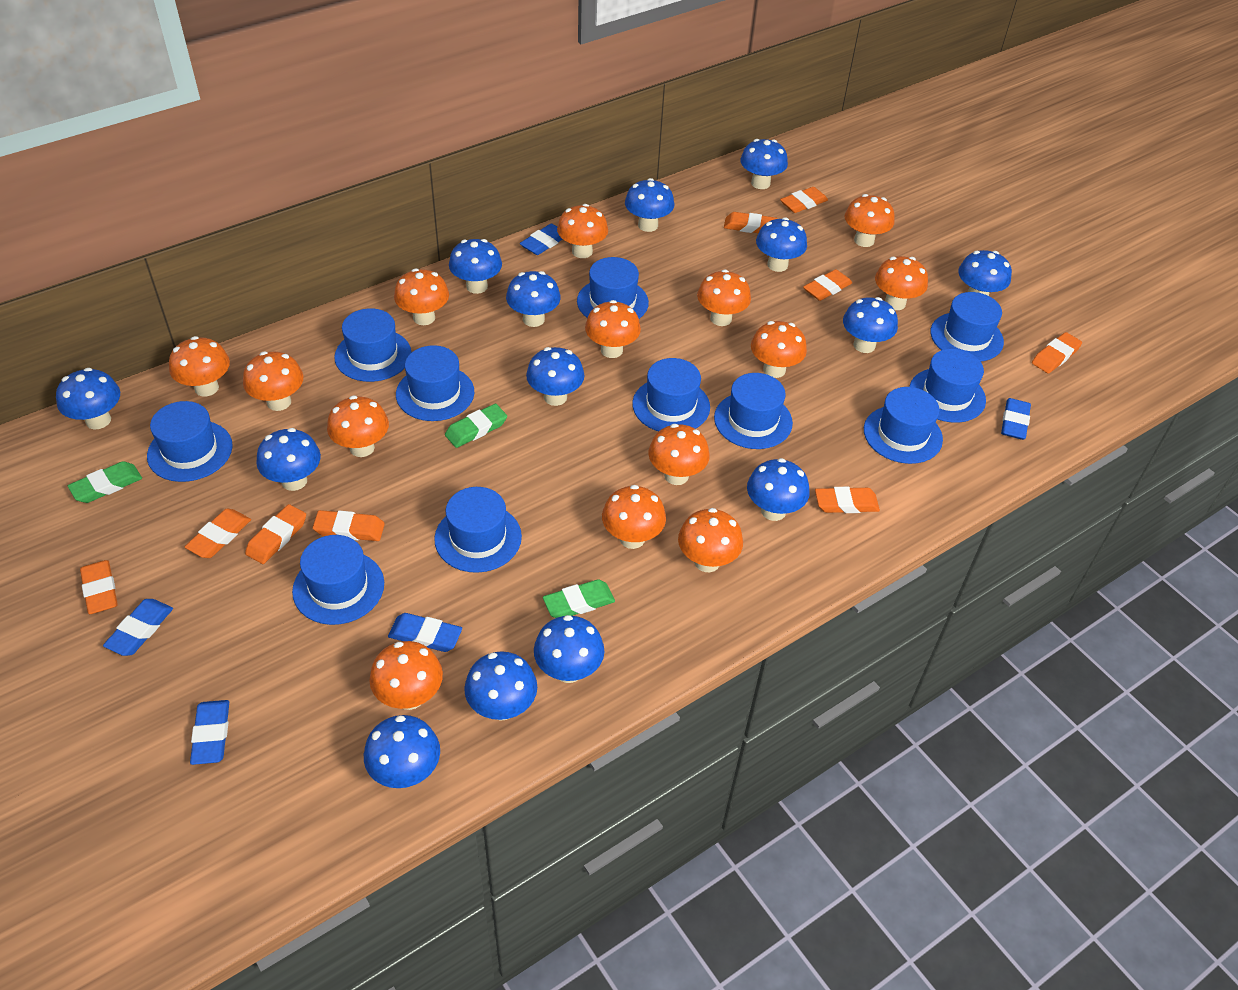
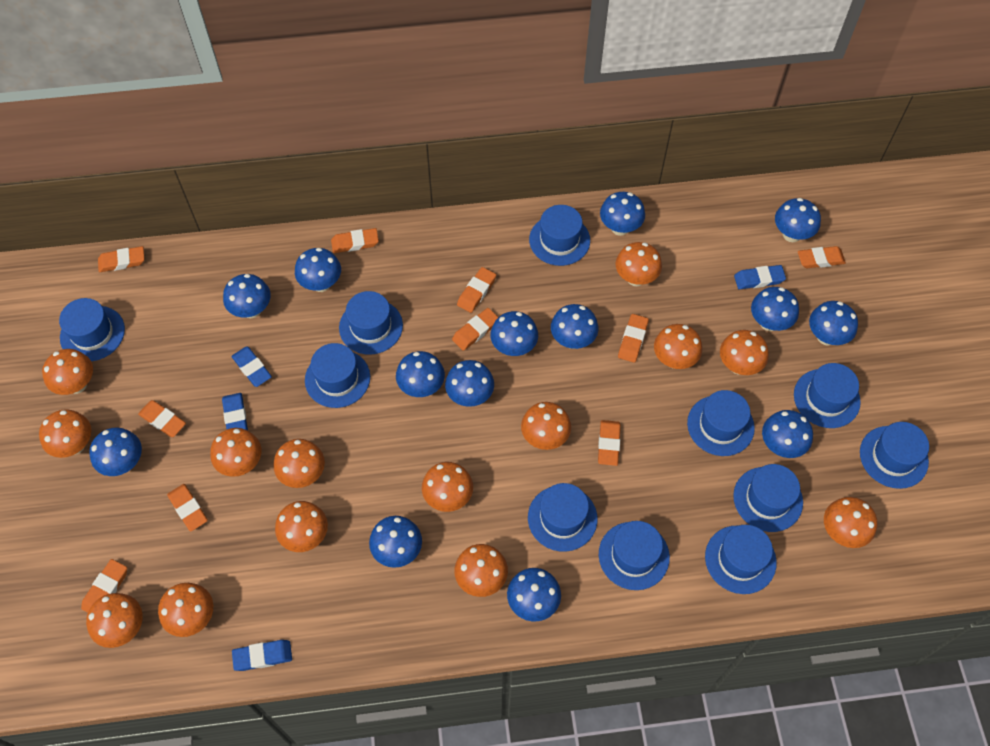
blue eraser: 5 -> 4
green eraser: 3 -> 0
orange eraser: 9 -> 10

